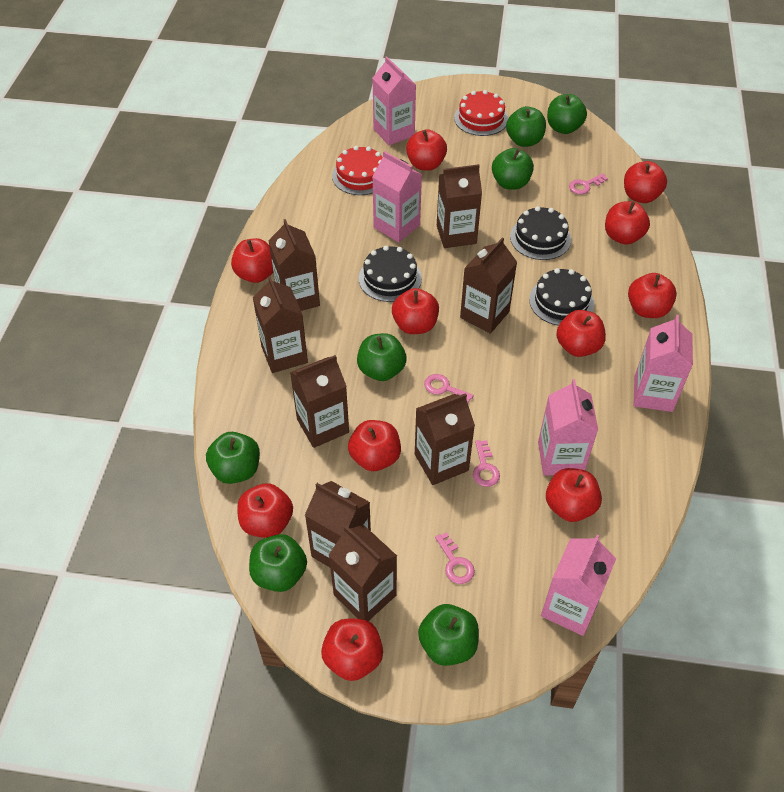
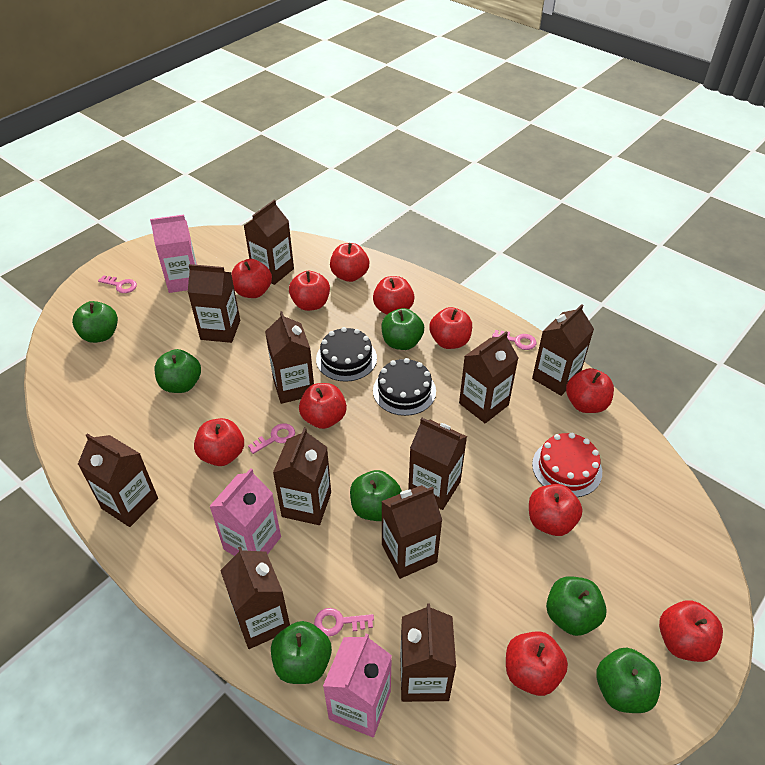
black cake: 3 -> 2
brown carton: 8 -> 11
pink carton: 5 -> 3
red cake: 2 -> 1

